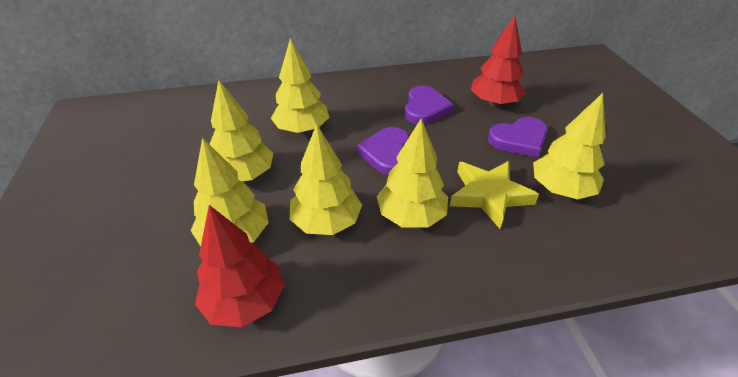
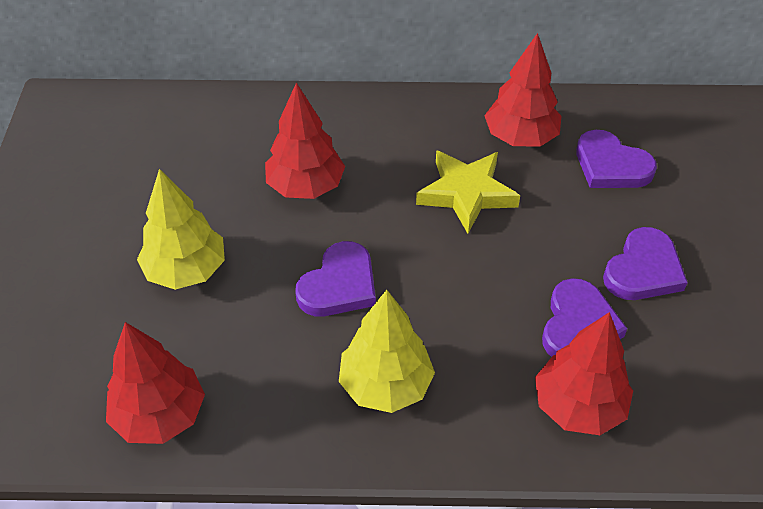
purple heart: 3 -> 4
red tree: 2 -> 4
yellow tree: 6 -> 2

